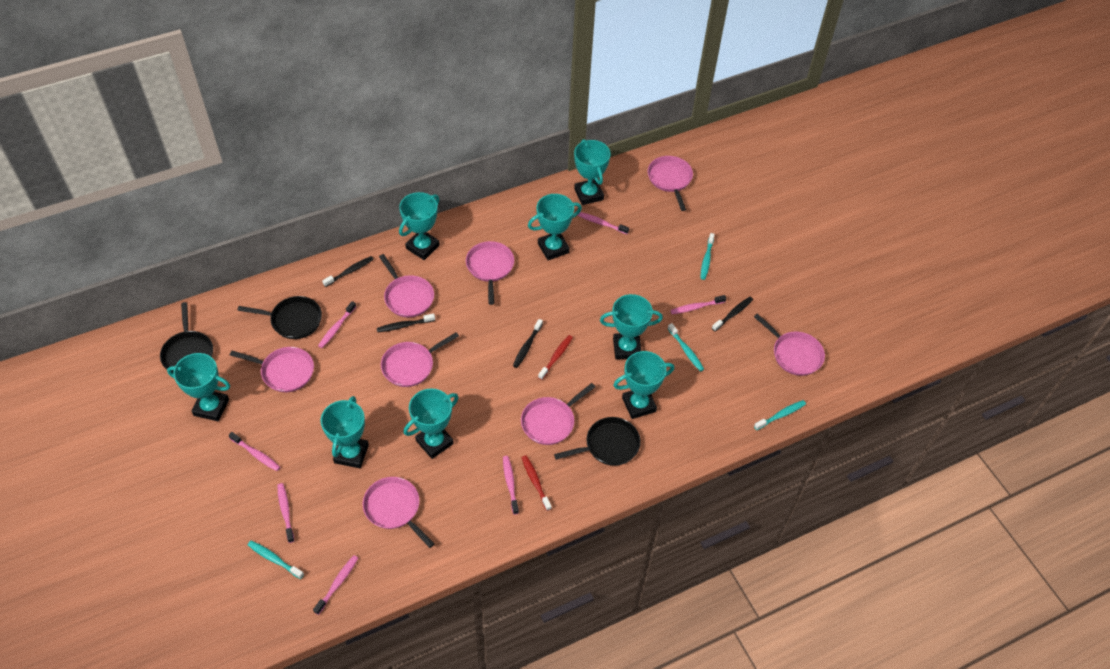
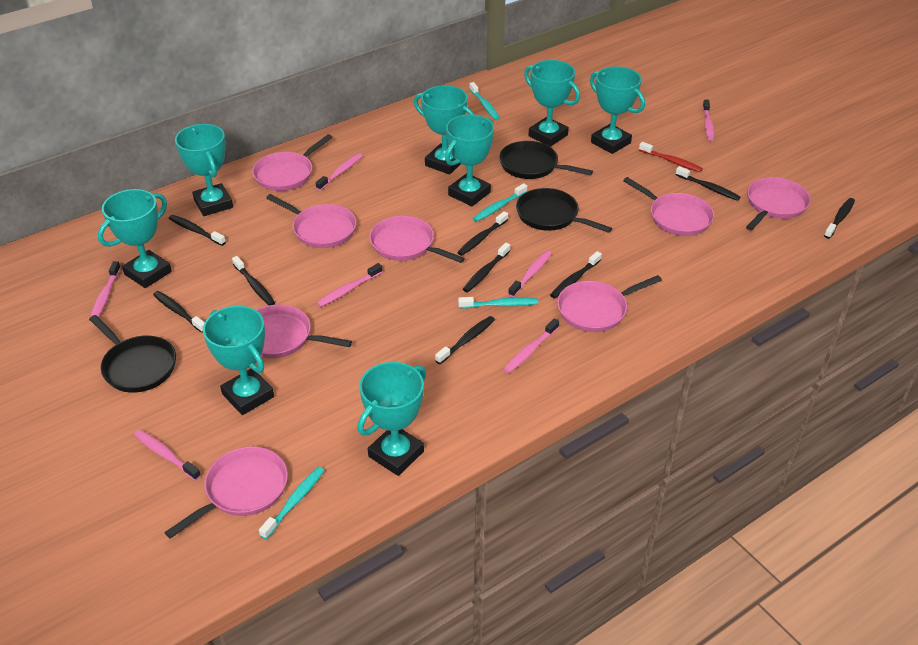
black toothbrush: 4 -> 9
red toothbrush: 2 -> 1

